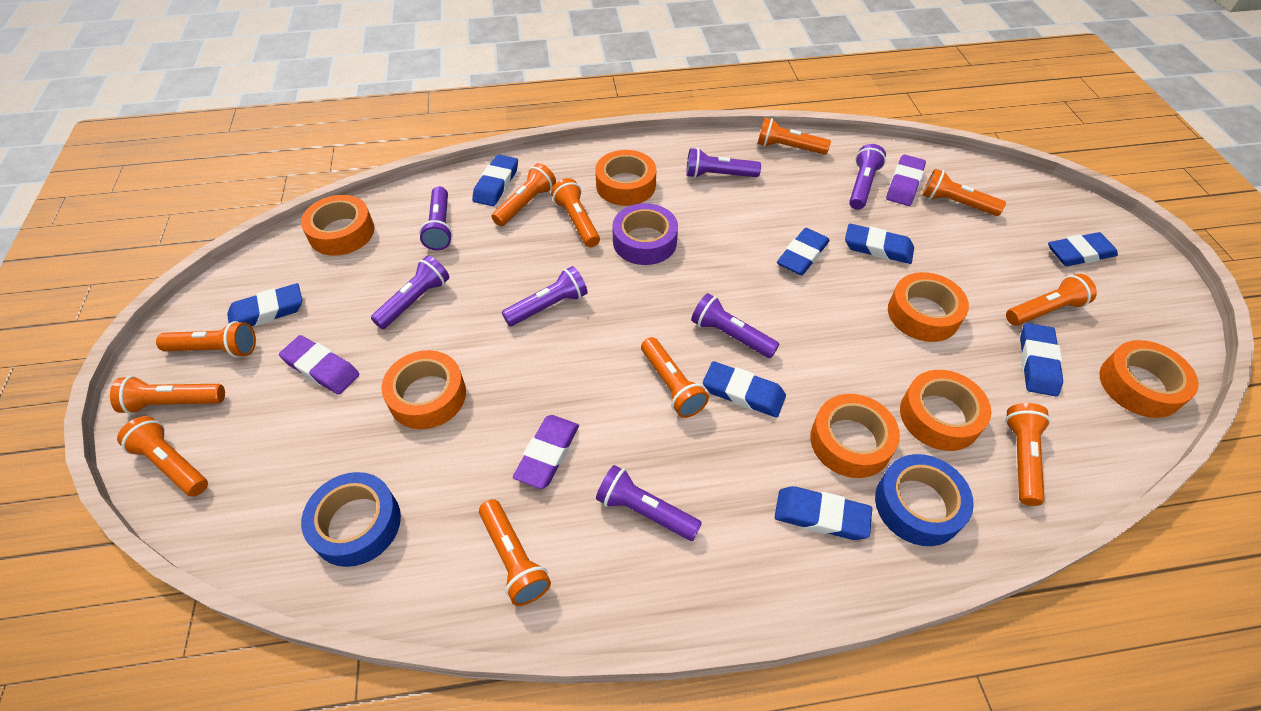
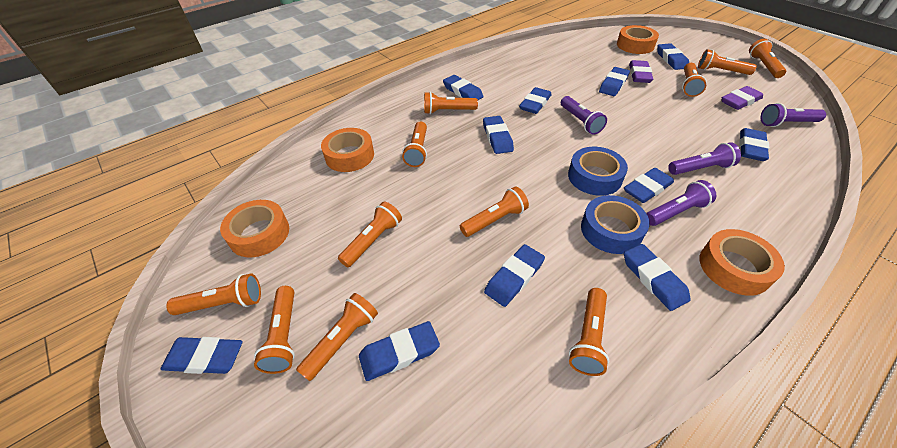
blue eraser: 8 -> 11
orange tape: 7 -> 4
purple eraser: 3 -> 2
purple flashlight: 7 -> 4
purple tape: 1 -> 0

